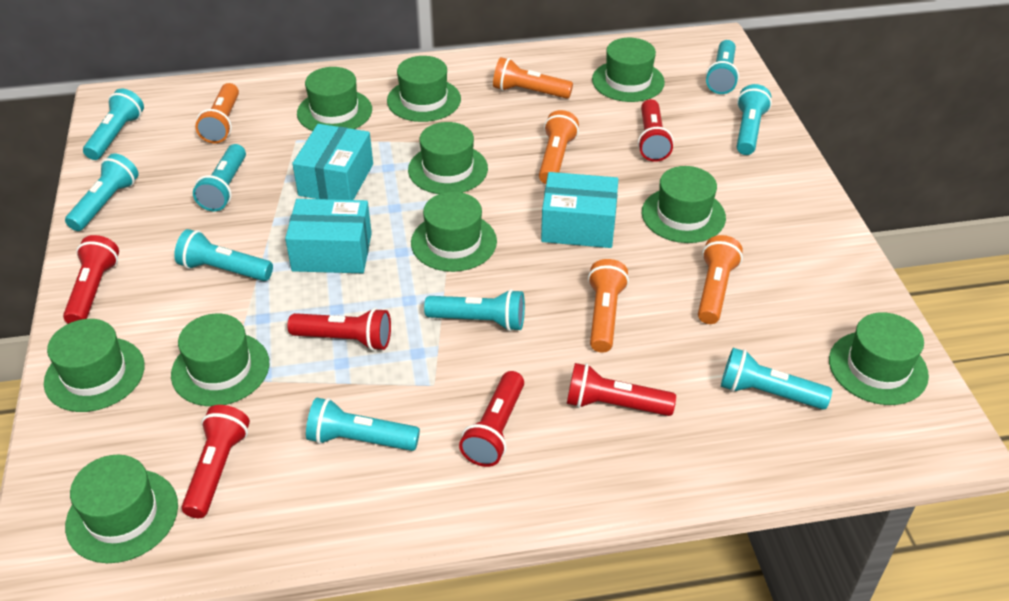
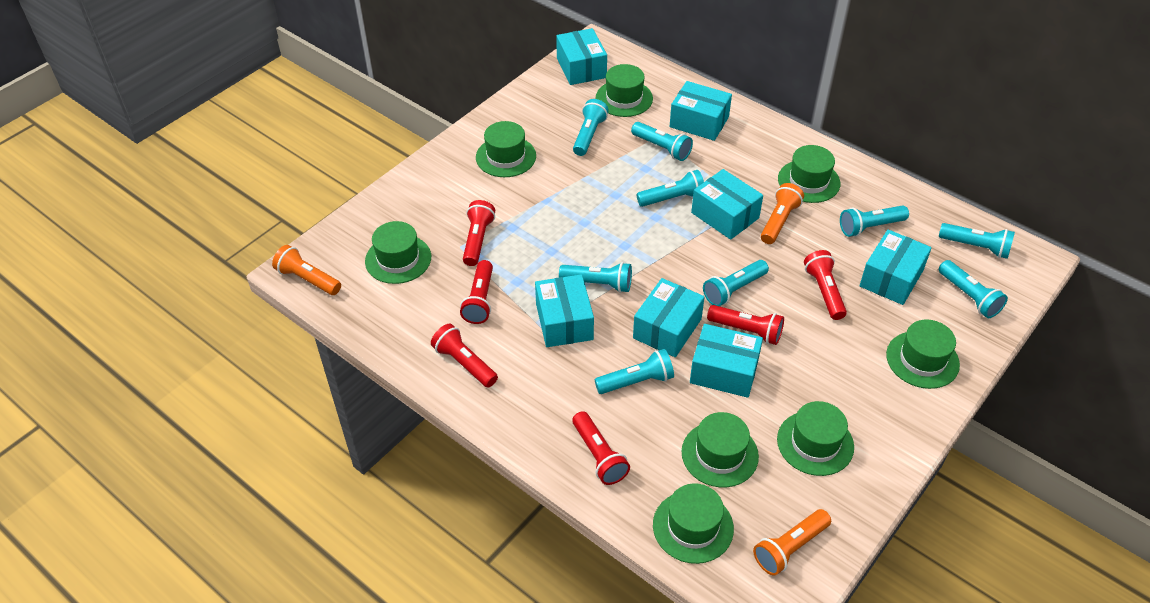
green hat: 10 -> 8
orange flashlight: 5 -> 3
turquoise box: 3 -> 7

